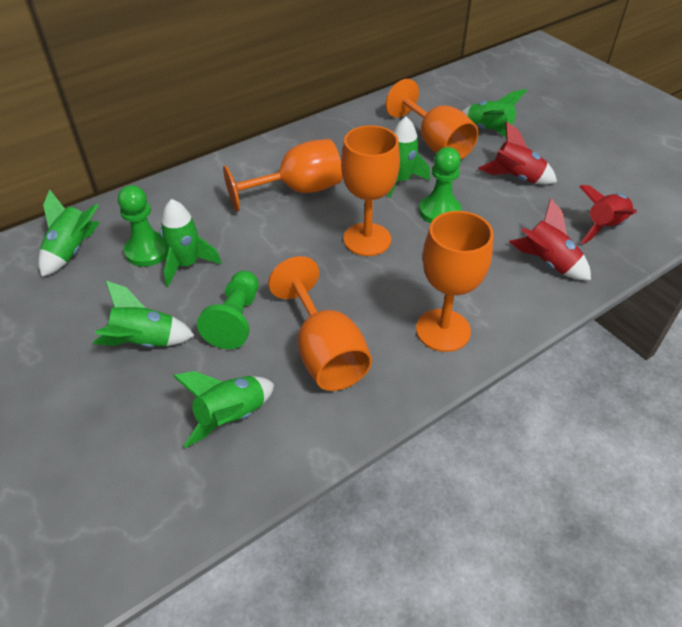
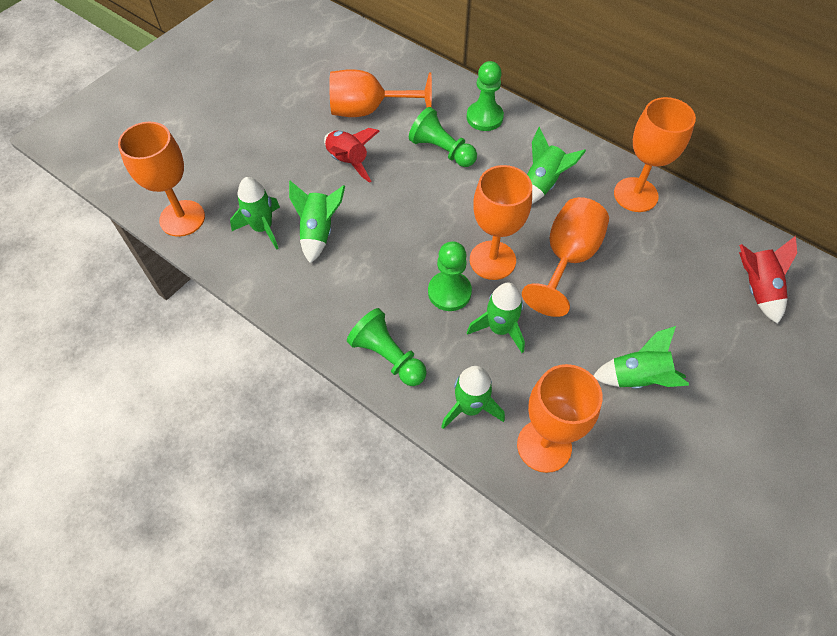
green pawn: 3 -> 4
orange goblet: 5 -> 6
red rocket: 3 -> 2

